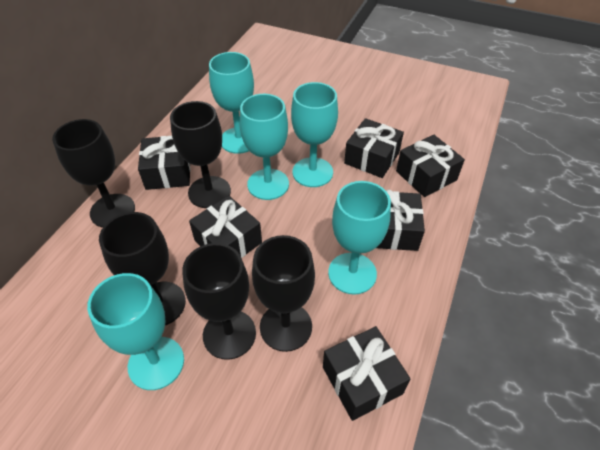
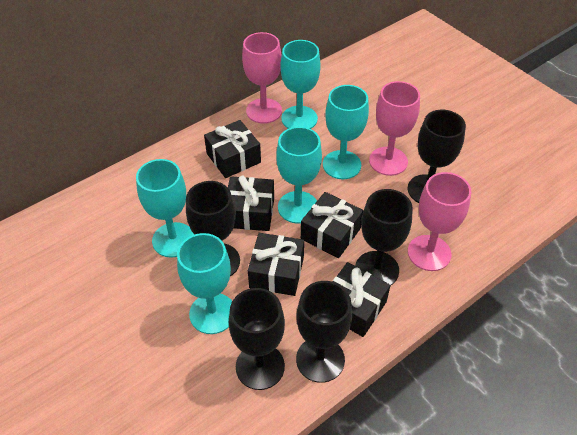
black gift: 6 -> 5
pink goblet: 0 -> 3

